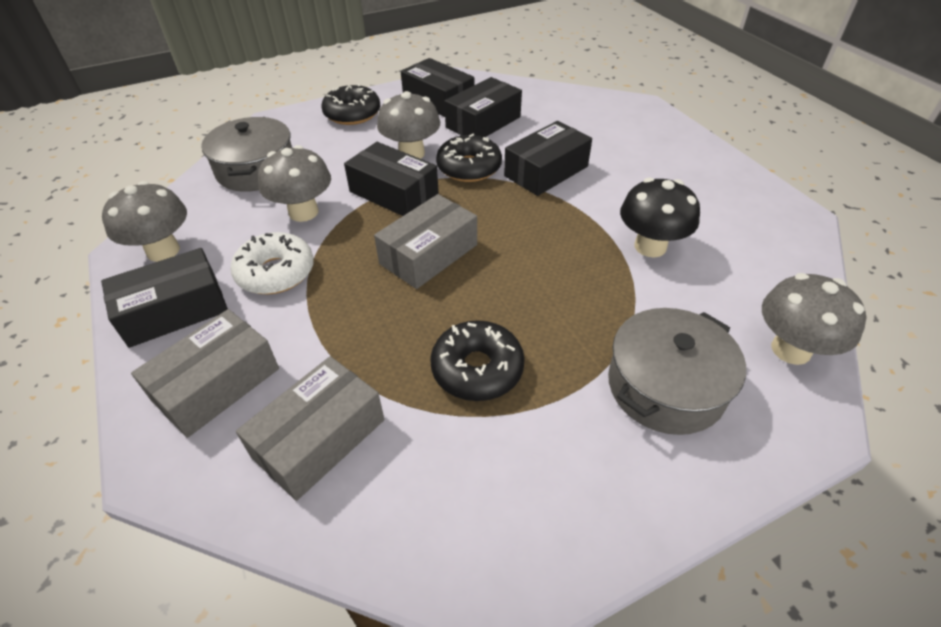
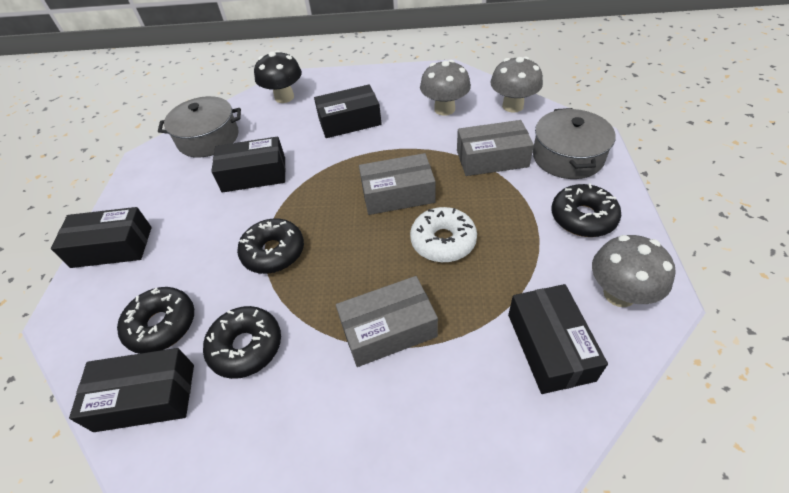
black donut: 3 -> 4
grey mushroom: 4 -> 3

